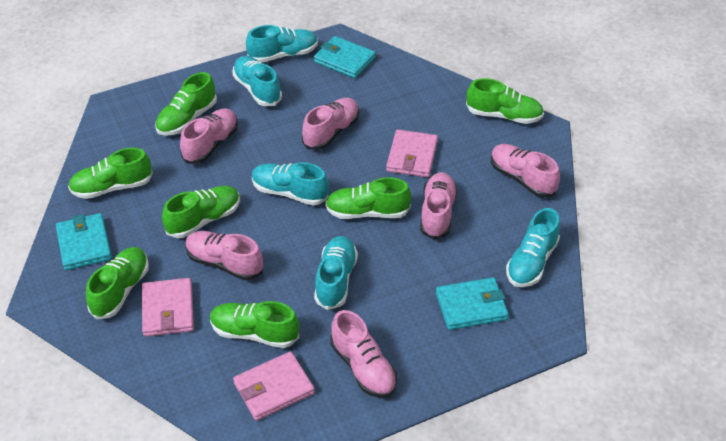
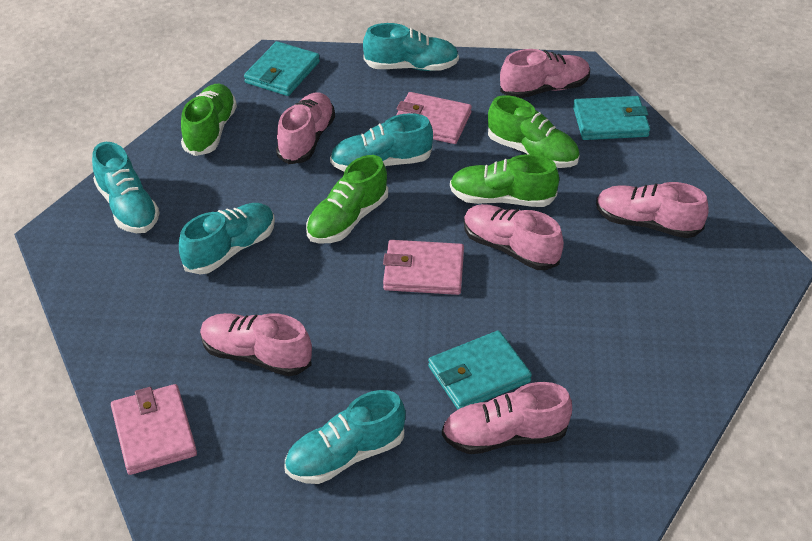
green shoe: 7 -> 4

